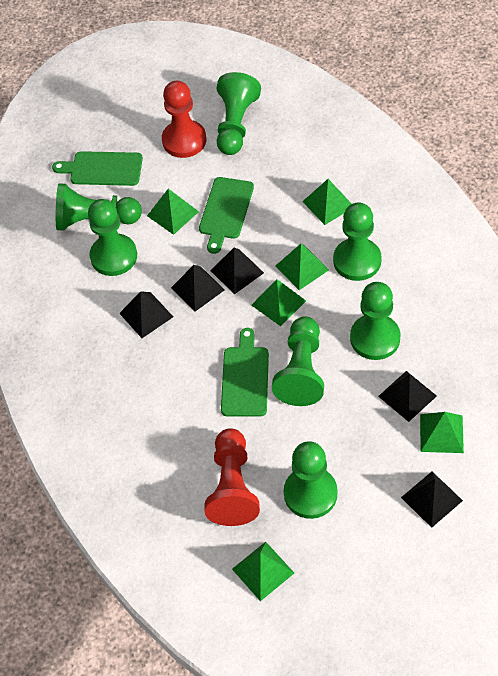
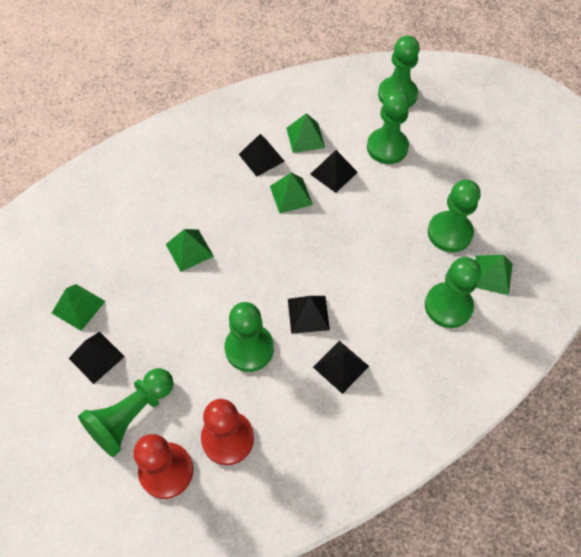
green cutting board: 3 -> 0
green pawn: 7 -> 6
green pyramid: 6 -> 5

